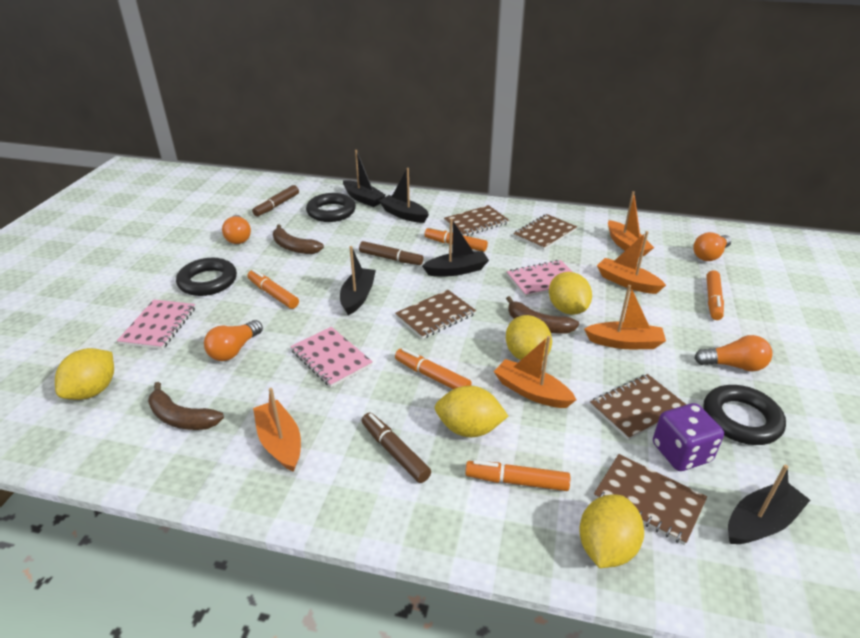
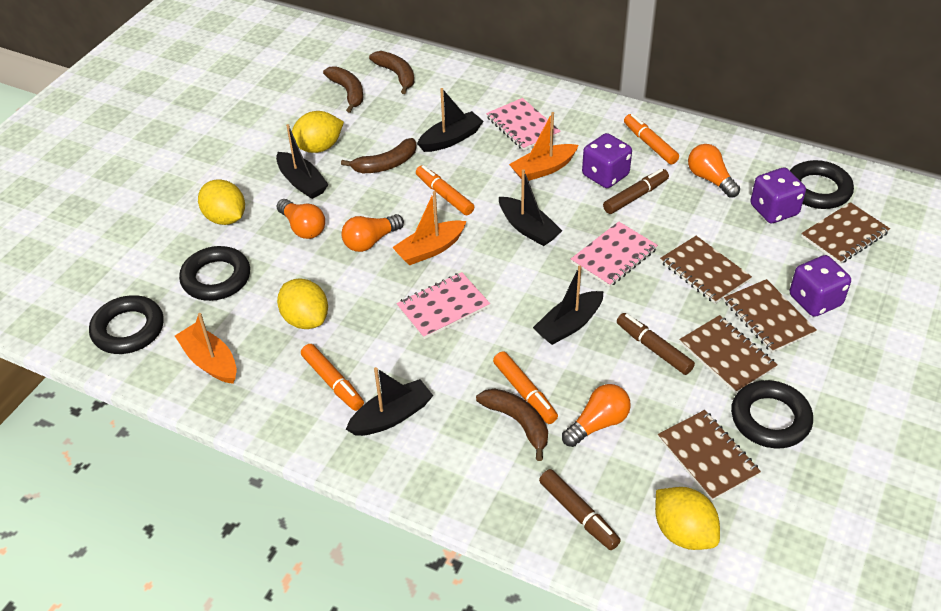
black ring: 3 -> 4
brown banana: 3 -> 4
orange boat: 5 -> 3
orange marker: 5 -> 4
purple dice: 1 -> 3
yellow lemon: 5 -> 4

